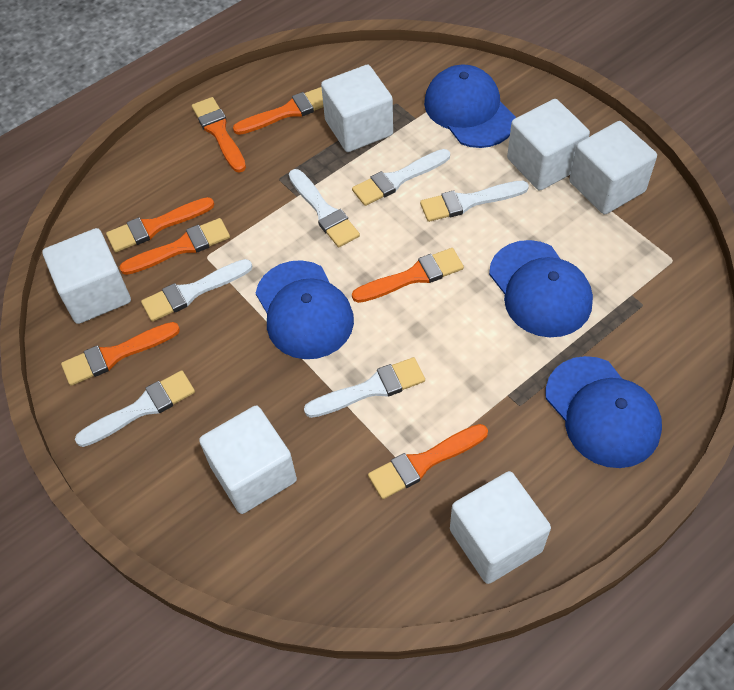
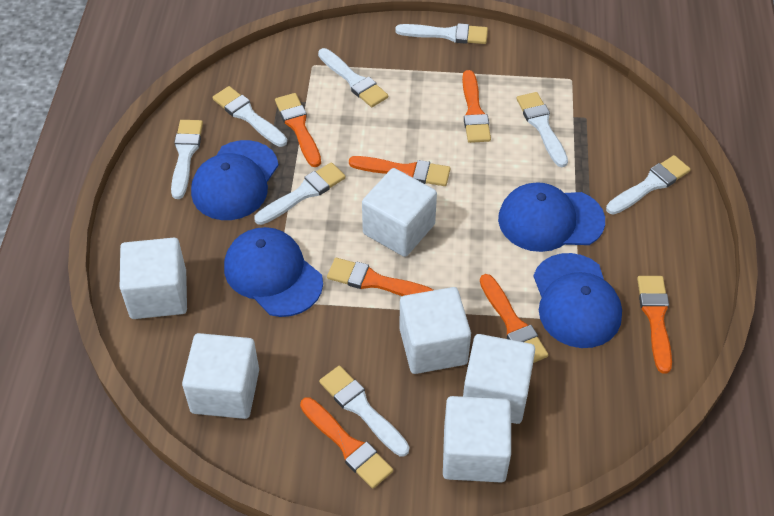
white brush: 6 -> 8

